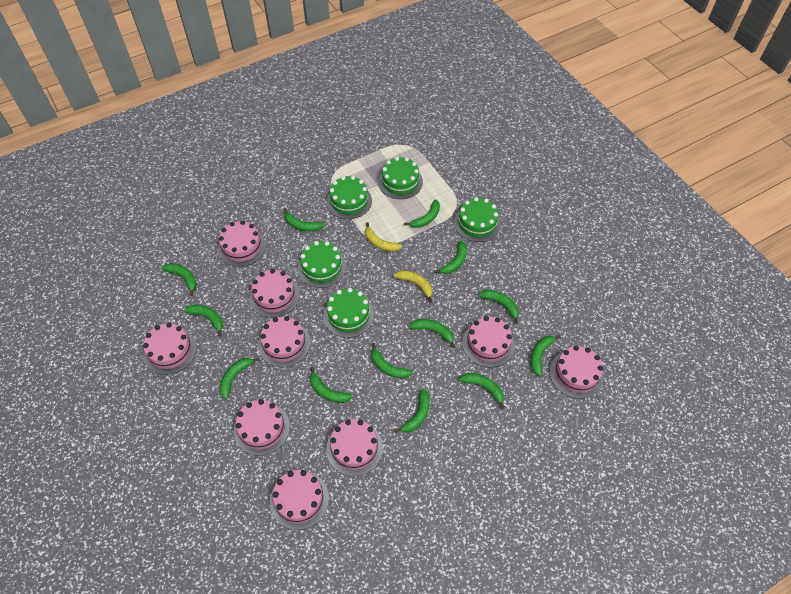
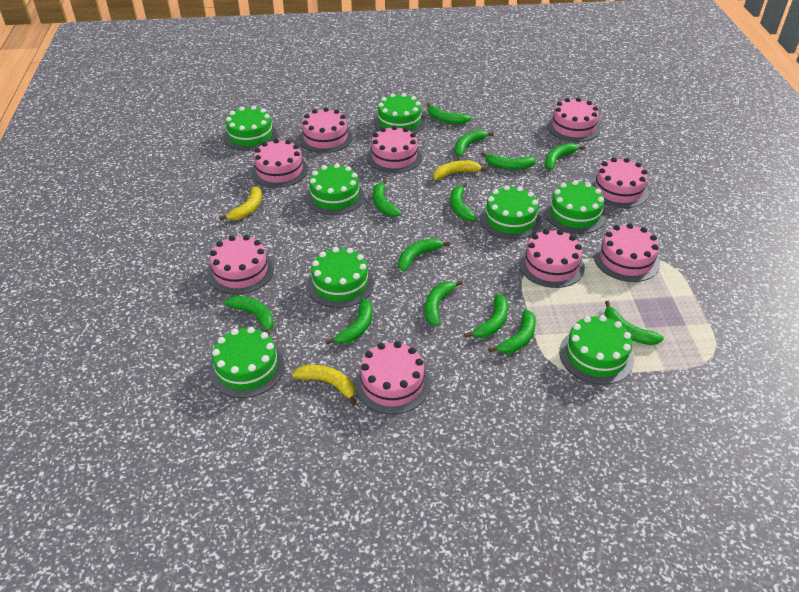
green cake: 5 -> 8
yellow banana: 2 -> 3

